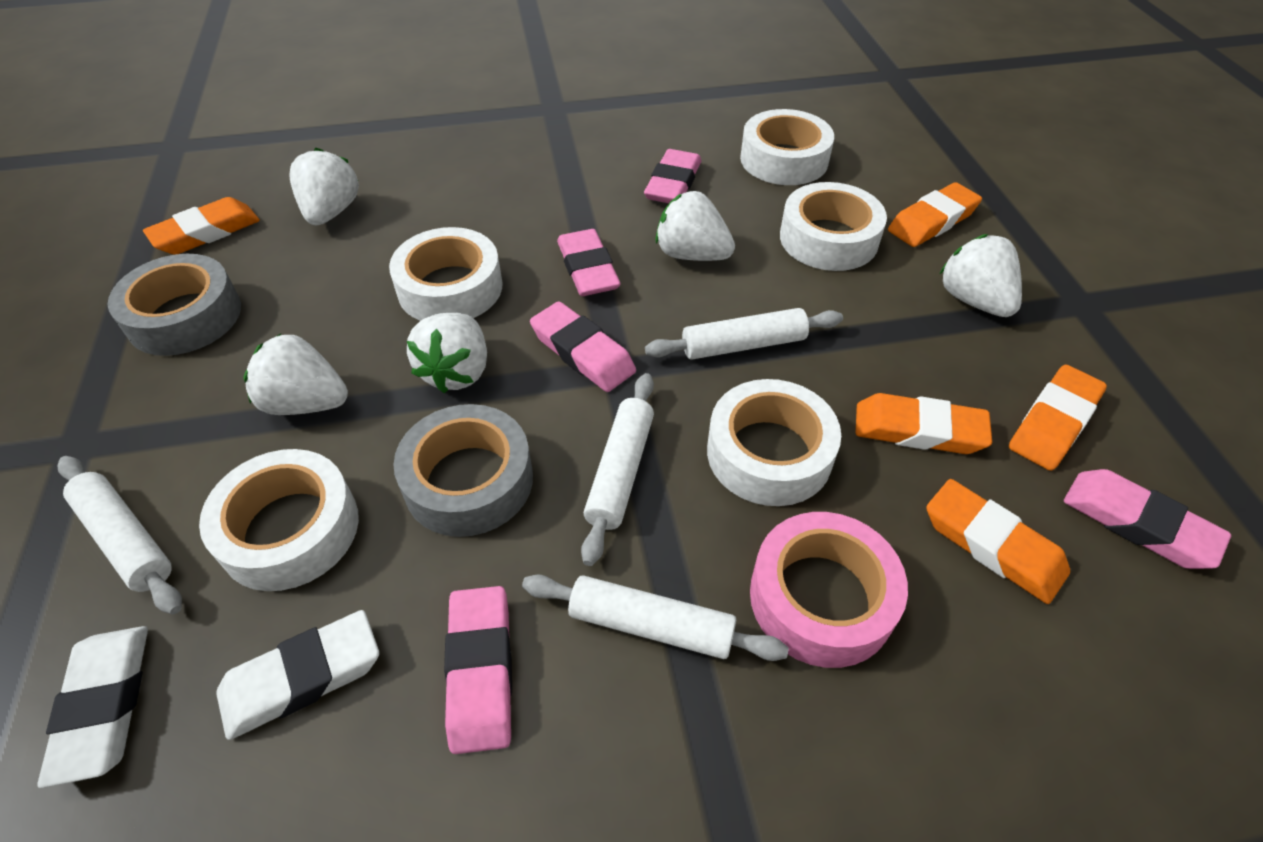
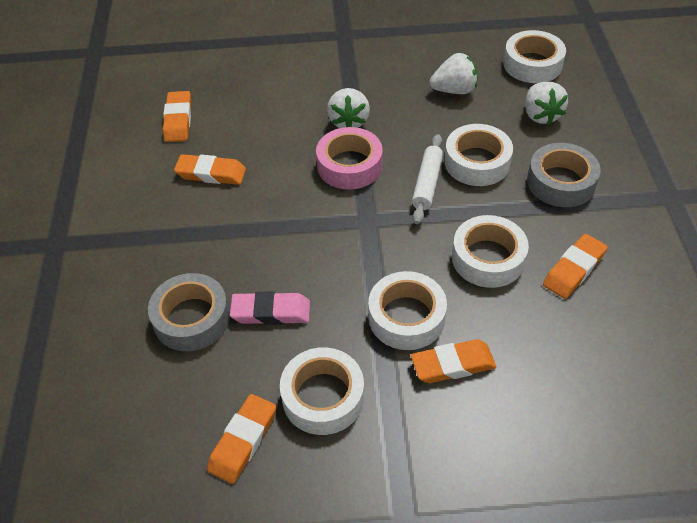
pink eraser: 5 -> 1
white eraser: 2 -> 0
white rolling pin: 4 -> 1
white strawberry: 5 -> 3

